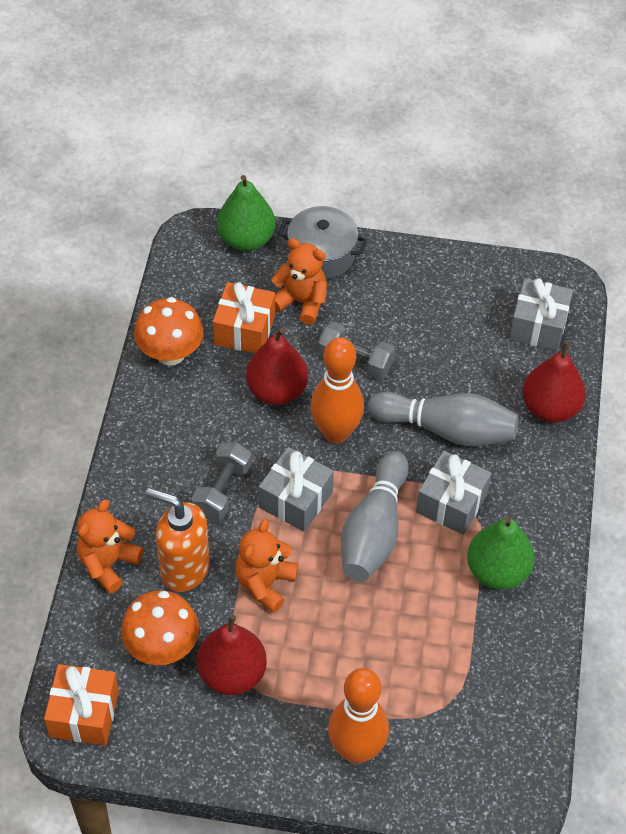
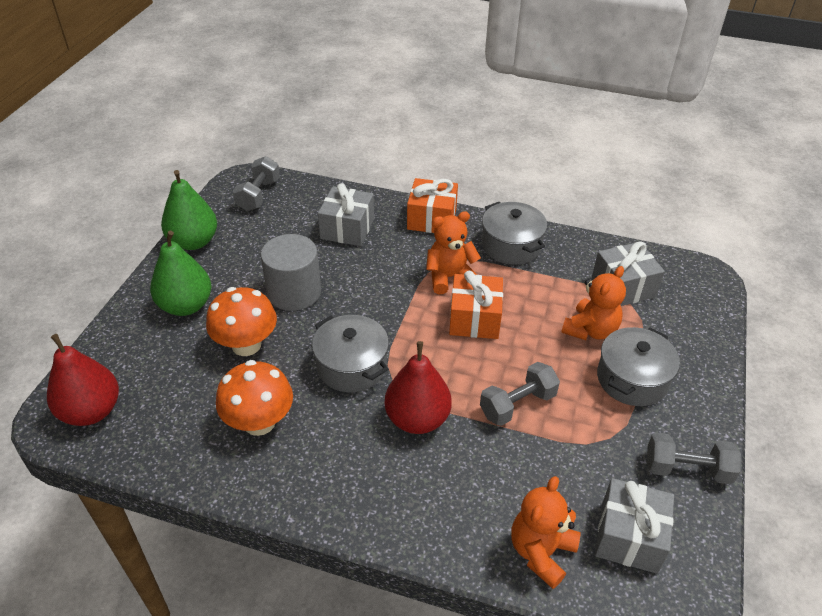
grey bowling pin: 2 -> 0
grey cylinder: 0 -> 1
grey dumbbell: 2 -> 3
grey pot: 1 -> 3
orange bowling pin: 2 -> 0
orange soap dispenser: 1 -> 0
red pear: 3 -> 2

